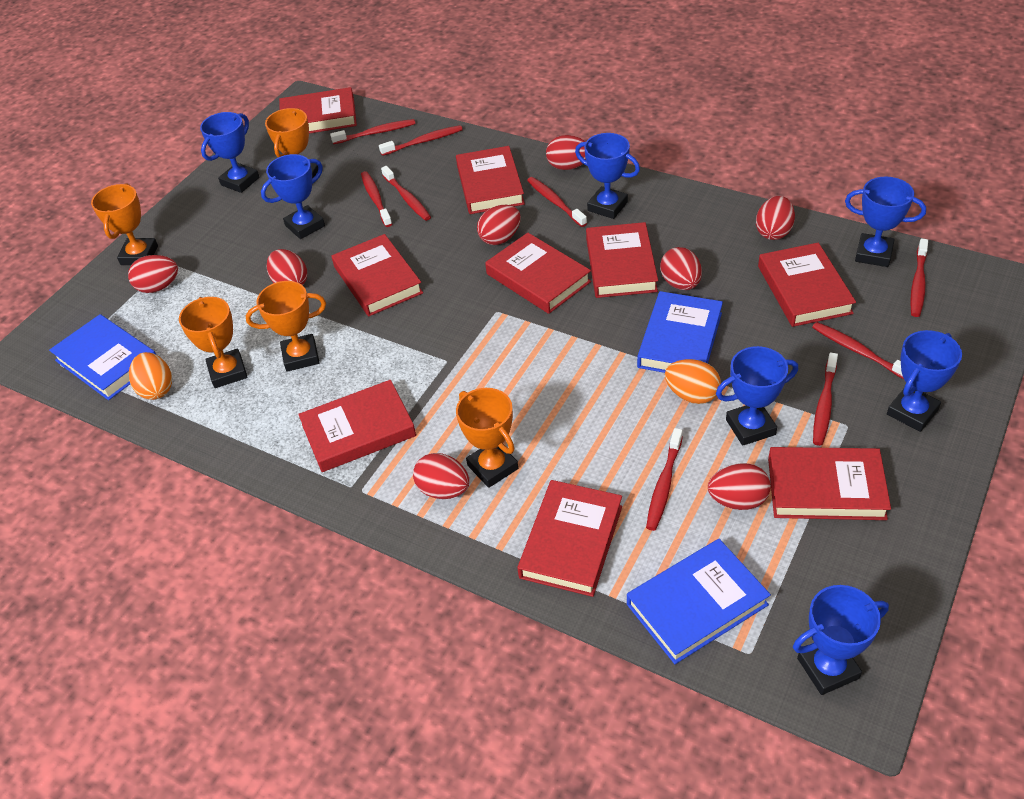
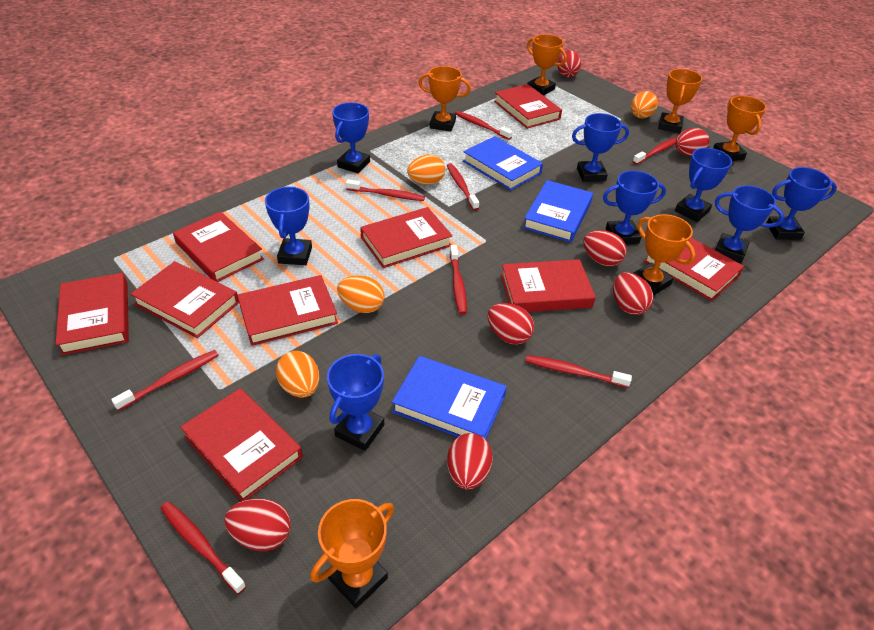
blue trophy: 7 -> 8
orange egg: 2 -> 4
orange trophy: 5 -> 6
red egg: 8 -> 7
red toothbrush: 9 -> 8

